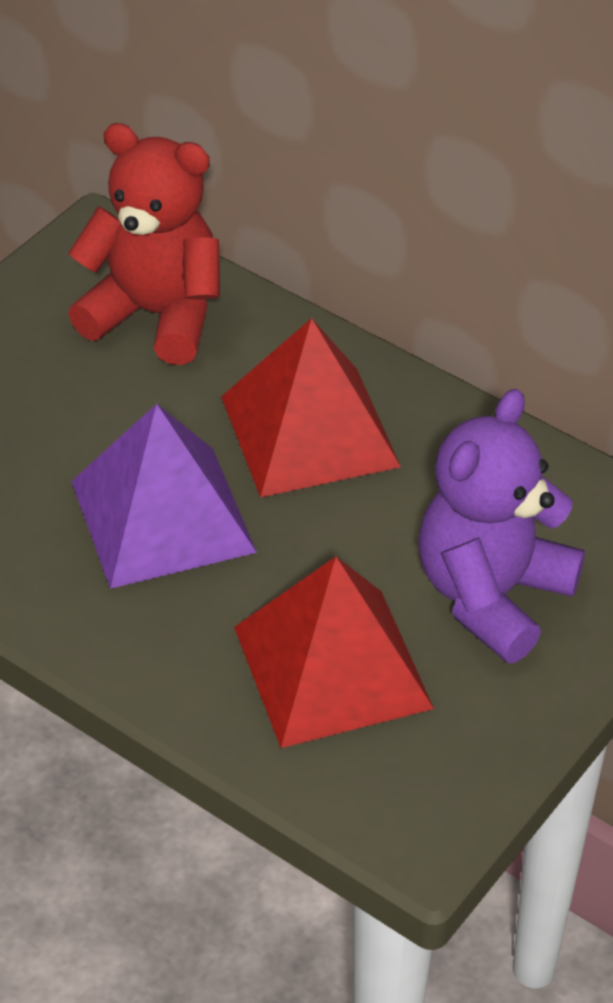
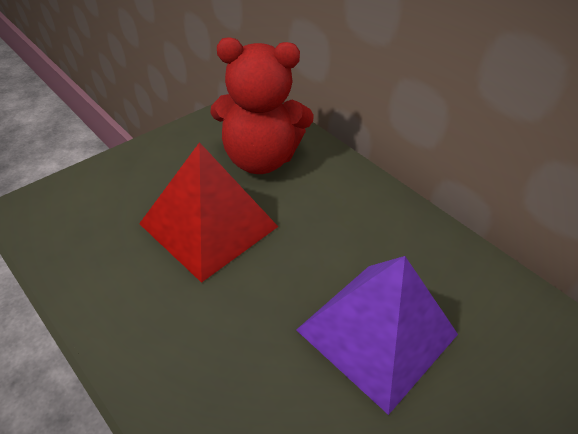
purple teddy bear: 1 -> 0
red pyramid: 2 -> 1

